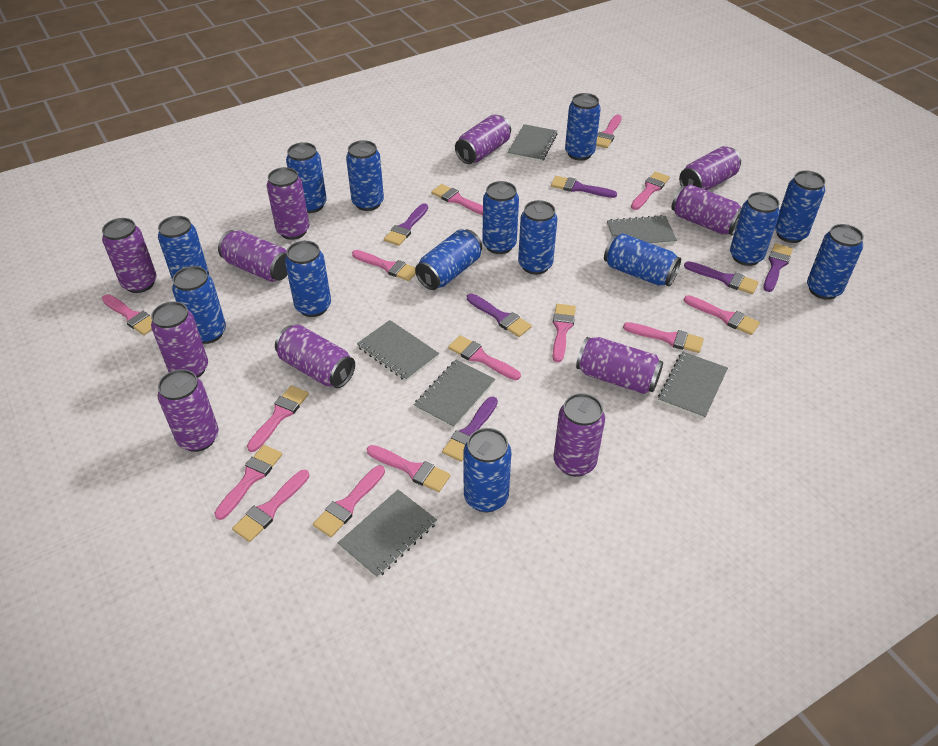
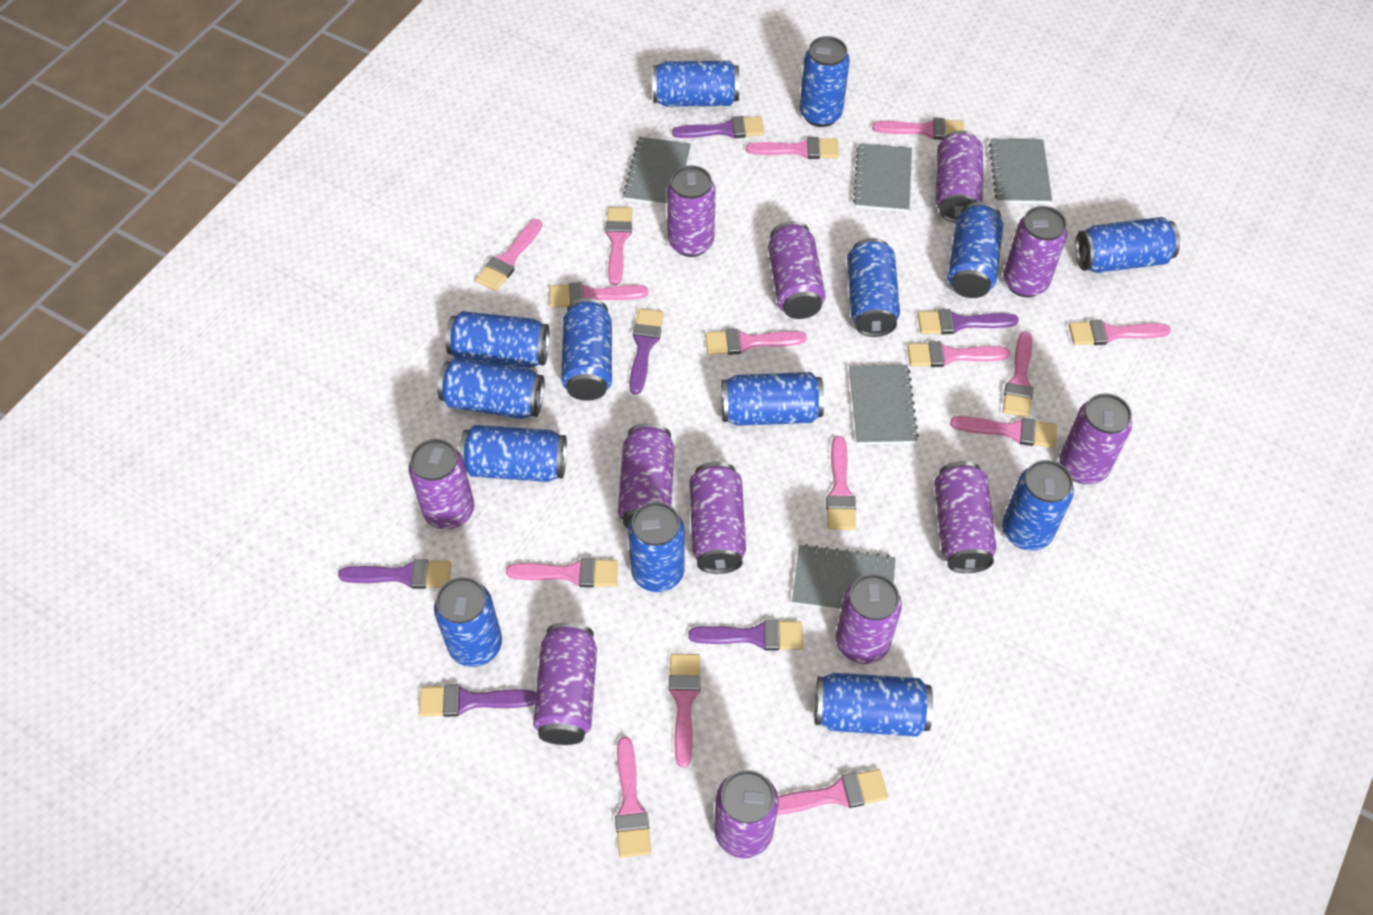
grey notebook: 6 -> 5
pink brush: 14 -> 15
purple can: 11 -> 12

